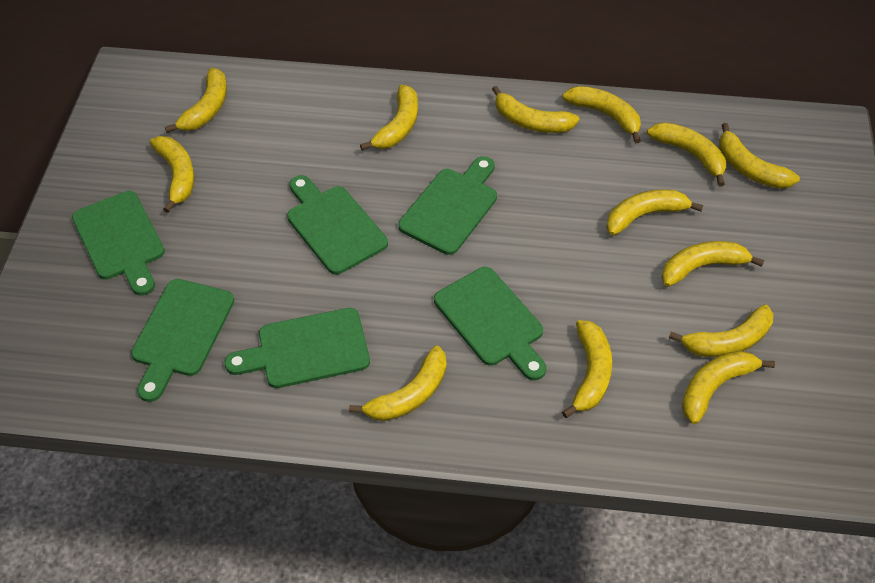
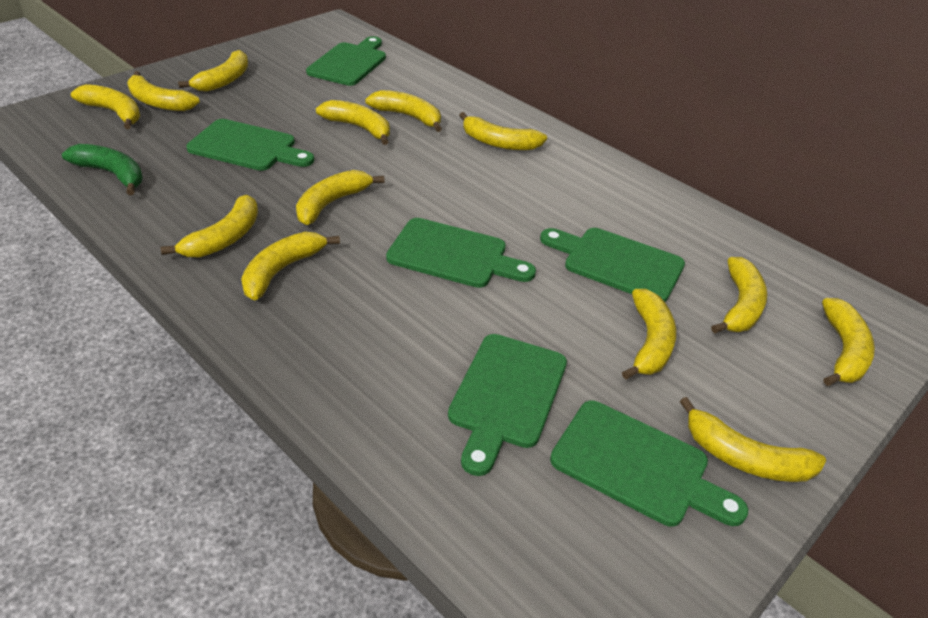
green banana: 0 -> 1

